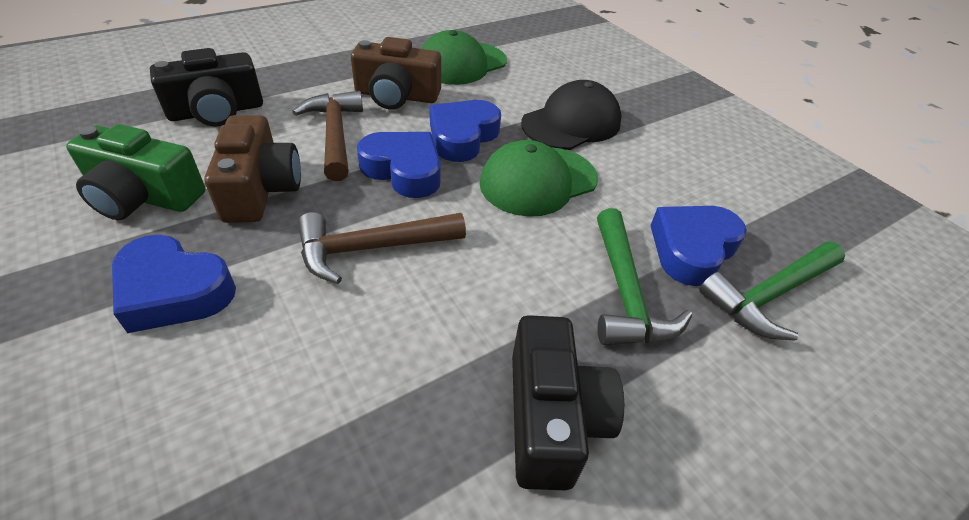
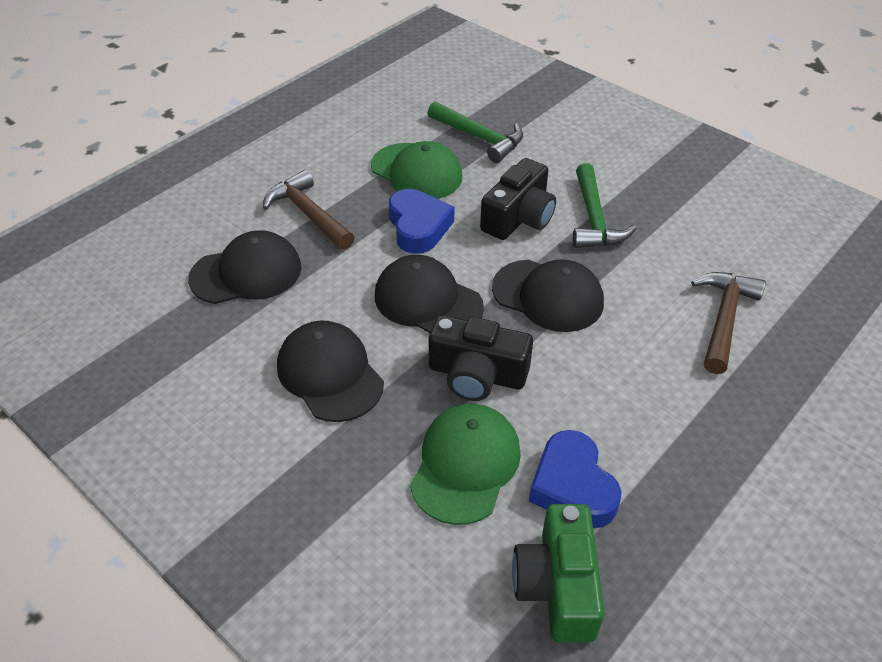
black cap: 1 -> 4
blue heart: 4 -> 2
brown camera: 2 -> 0

